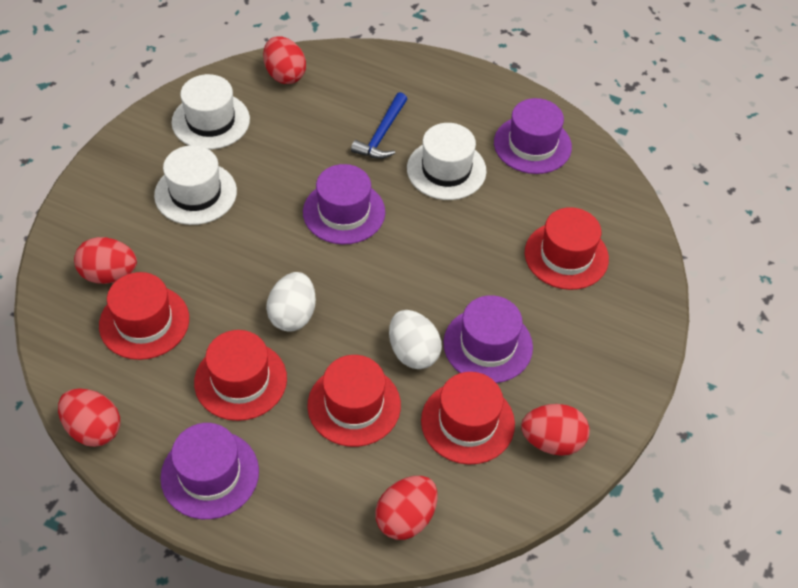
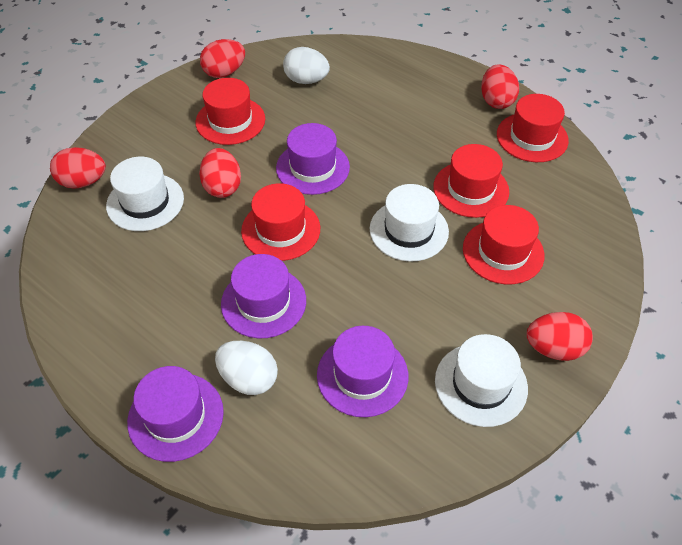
blue hammer: 1 -> 0

